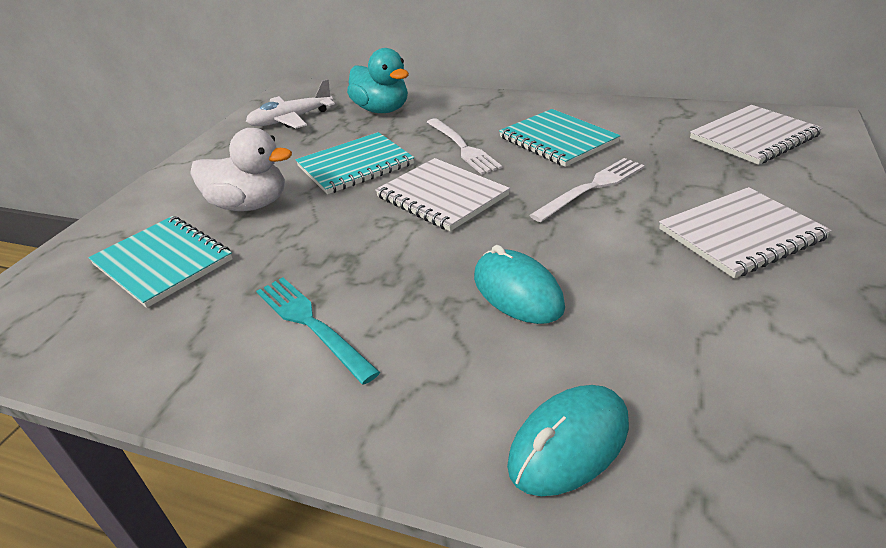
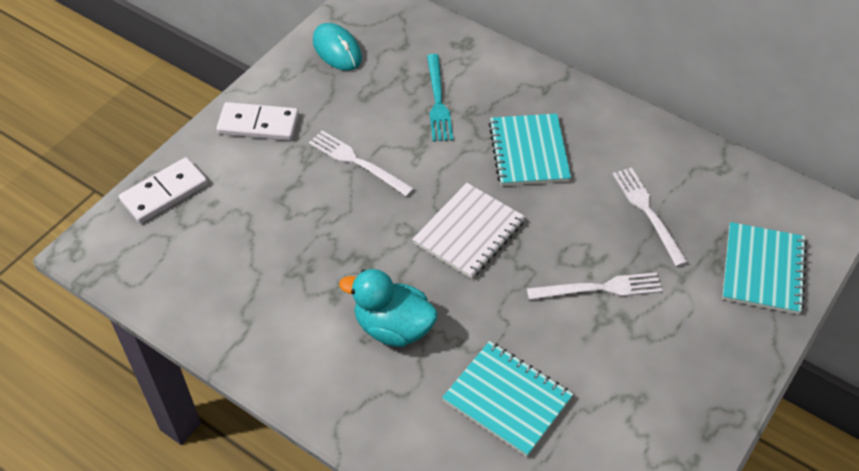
turquoise mouse: 2 -> 1
white domino: 0 -> 2
white duck: 1 -> 0
white fork: 2 -> 3
white notebook: 3 -> 1
white plane: 1 -> 0

